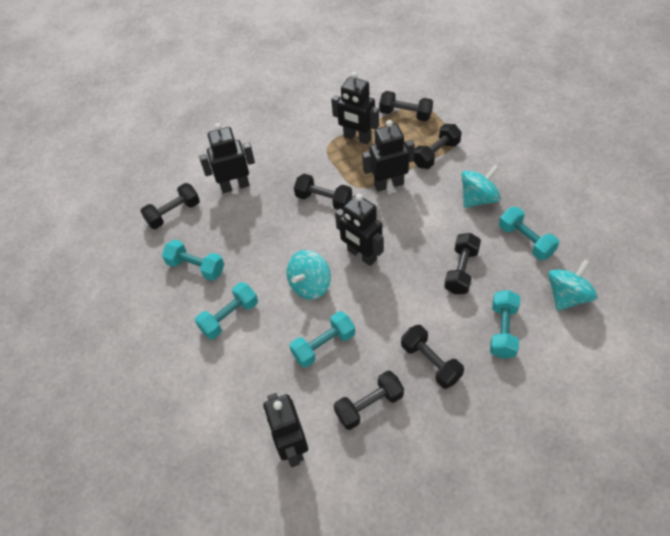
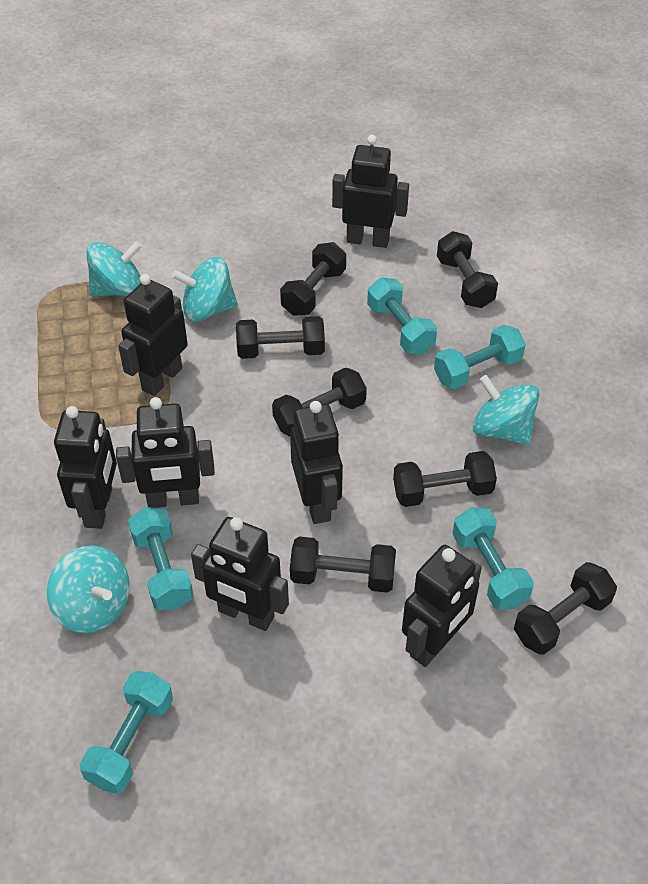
black robot: 5 -> 7
turquoise spinning top: 3 -> 4

